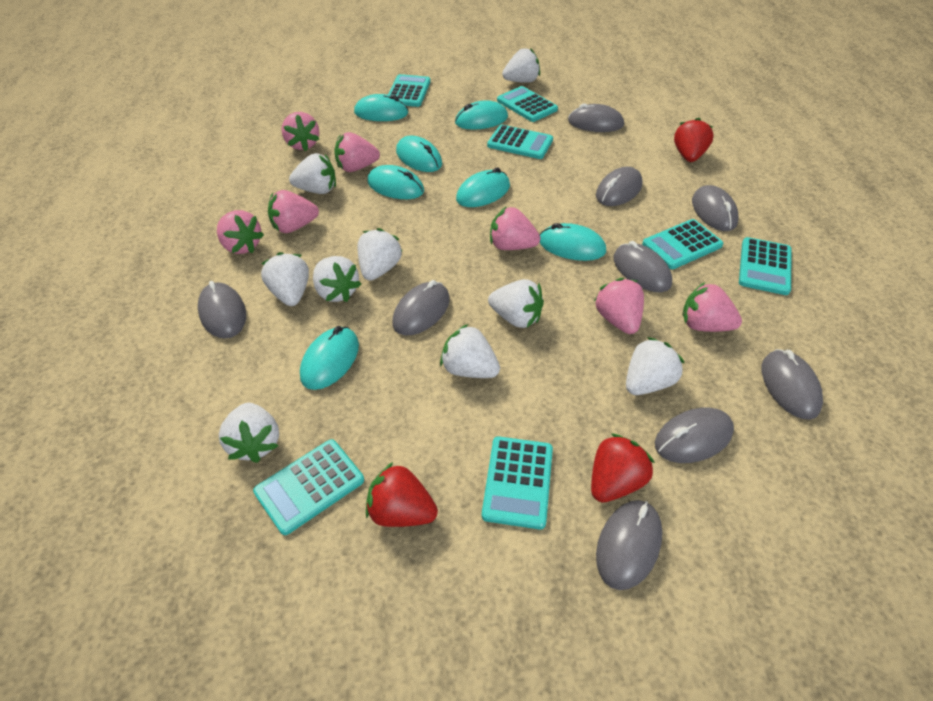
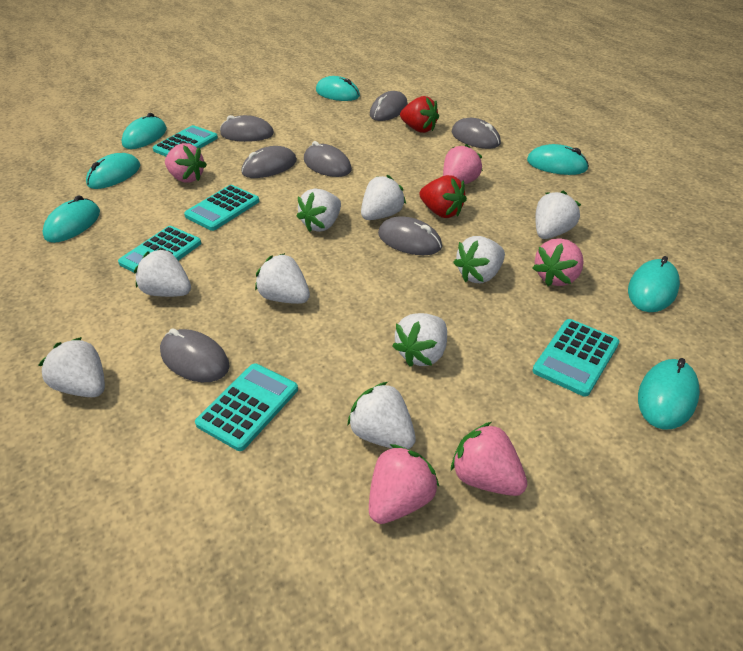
grey mouse: 9 -> 7
pink strawberry: 7 -> 5
red strawberry: 3 -> 2
turquoise calculator: 7 -> 5

